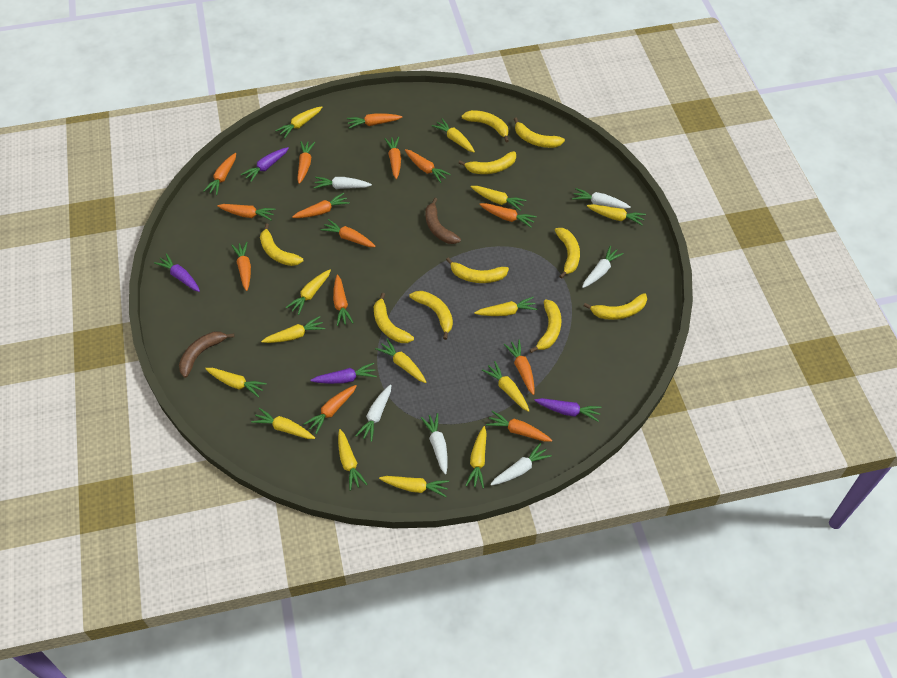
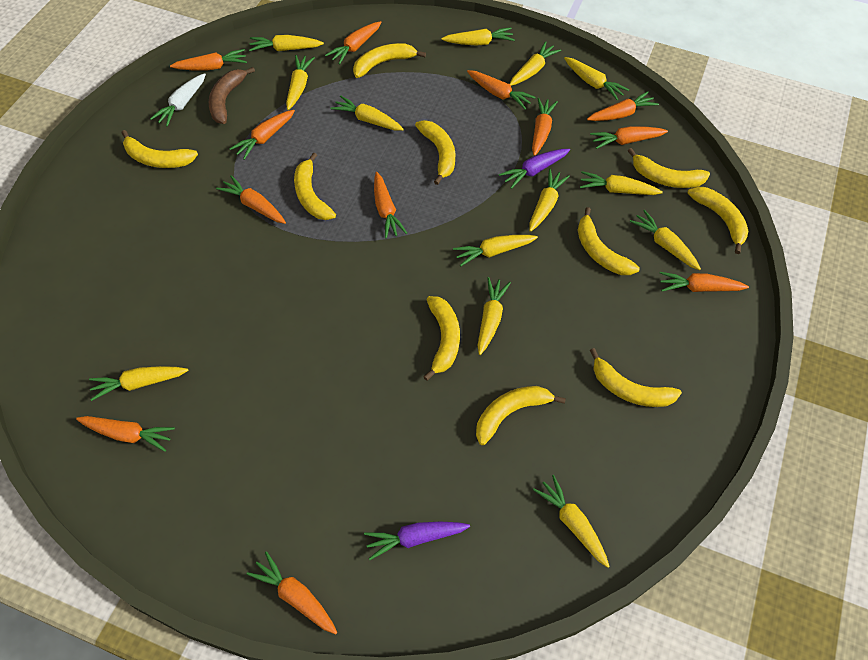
brown banana: 2 -> 1
orange carrot: 14 -> 12
purple carrot: 4 -> 2
white carrot: 6 -> 1
yellow carrot: 14 -> 13

